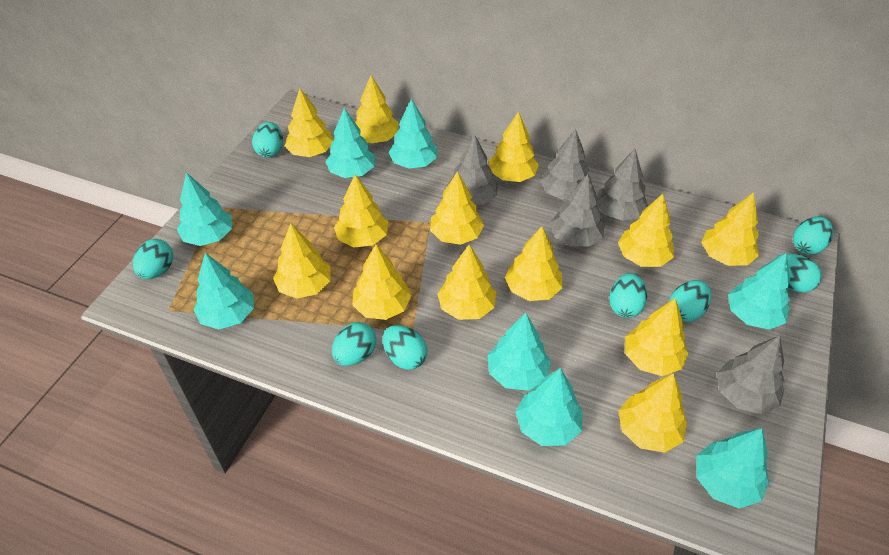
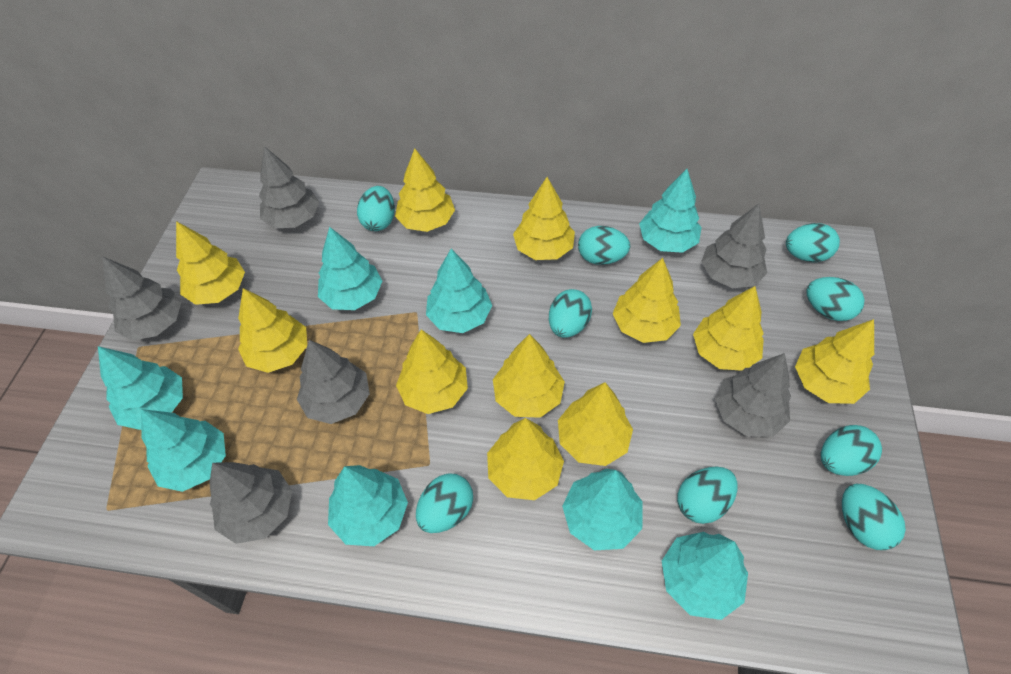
grey tree: 5 -> 6
turquoise egg: 8 -> 9
yellow tree: 13 -> 11

